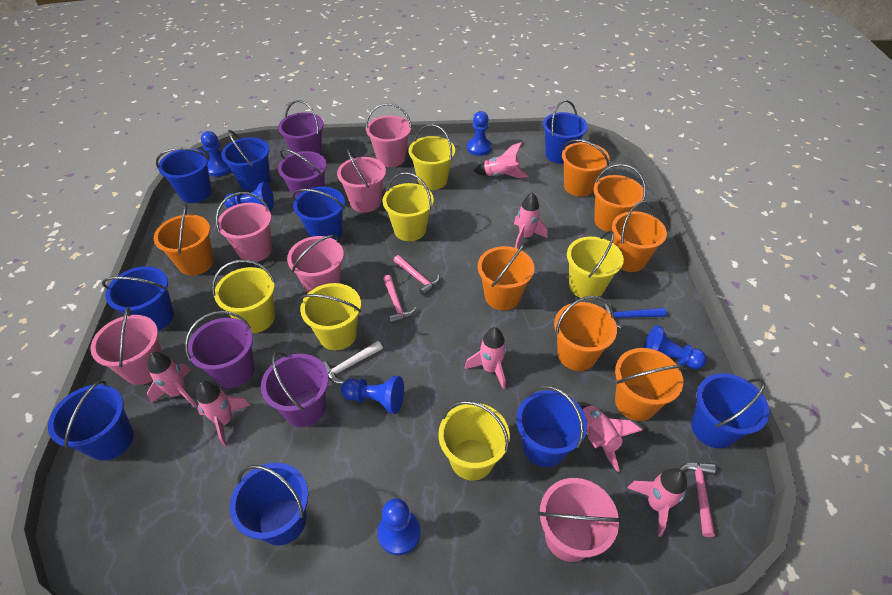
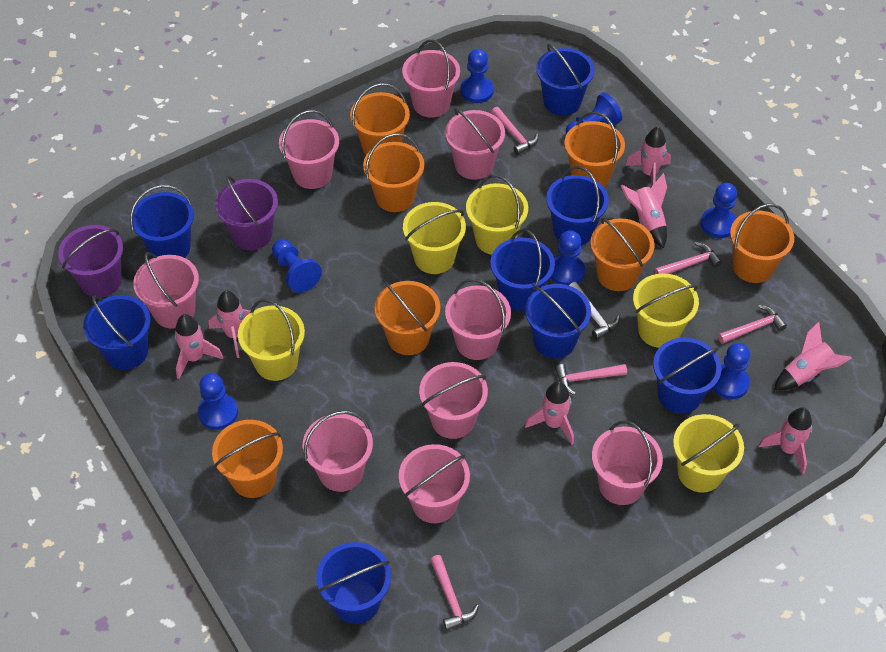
blue bucket: 9 -> 8
blue hammer: 1 -> 0
blue pawn: 6 -> 7
pink bucket: 6 -> 9
pink hammer: 3 -> 5
purple bucket: 4 -> 2
yellow bucket: 6 -> 5

